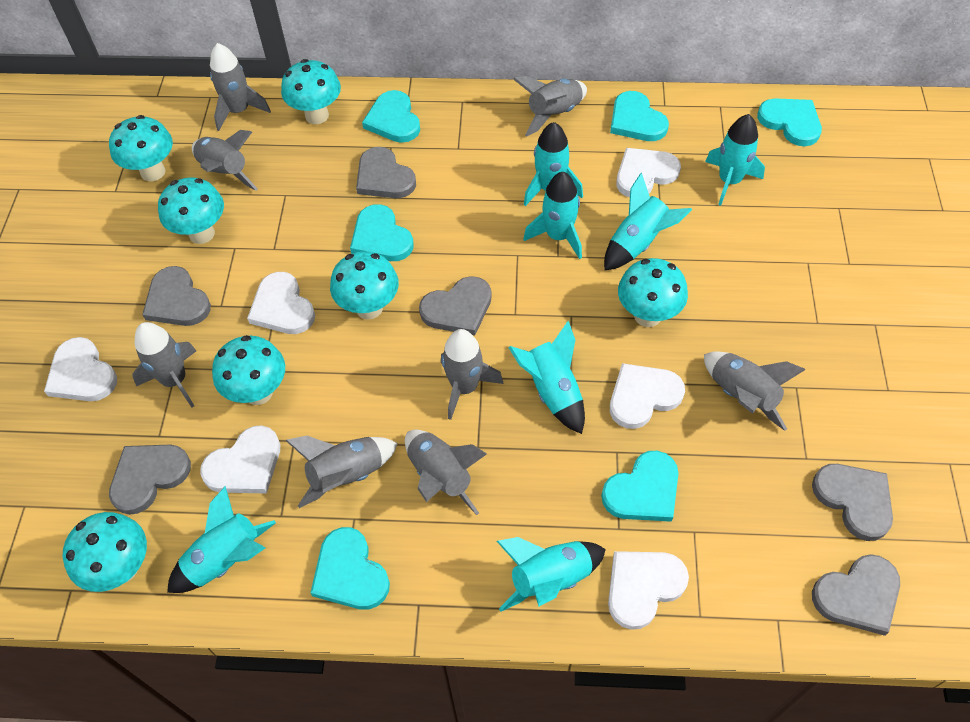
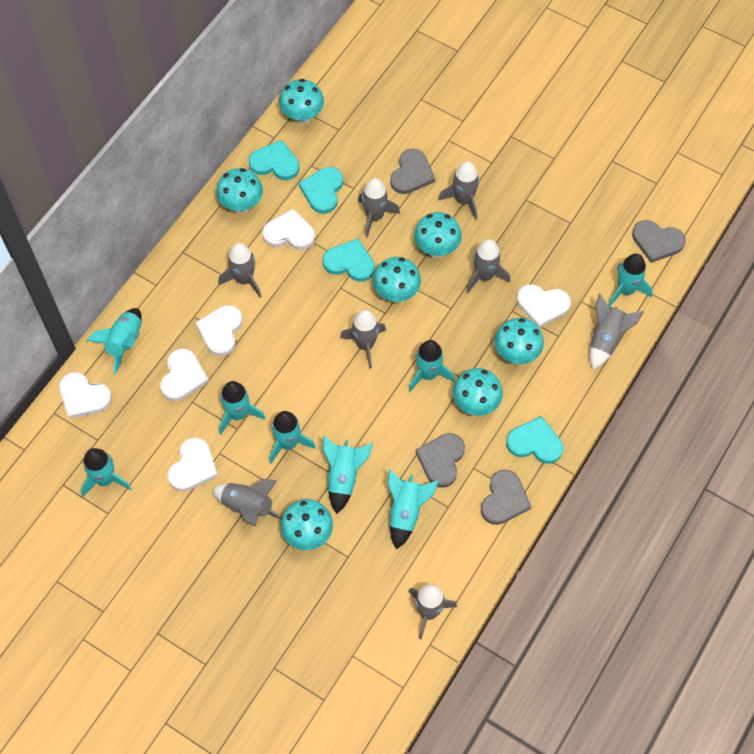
grey heart: 6 -> 4
turquoise heart: 6 -> 4
turquoise rocket: 7 -> 8

